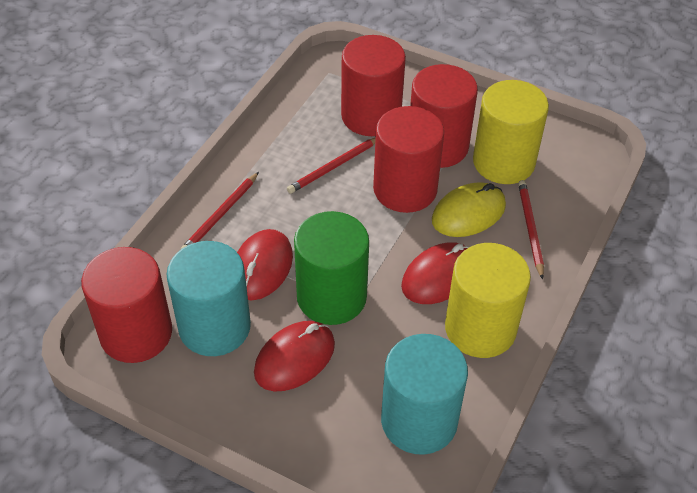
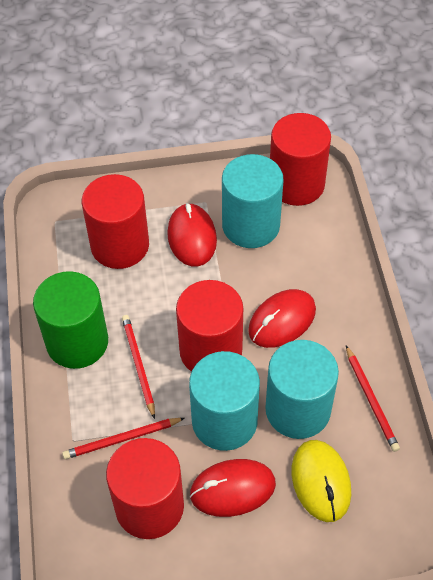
turquoise cylinder: 2 -> 3
yellow cylinder: 2 -> 0

